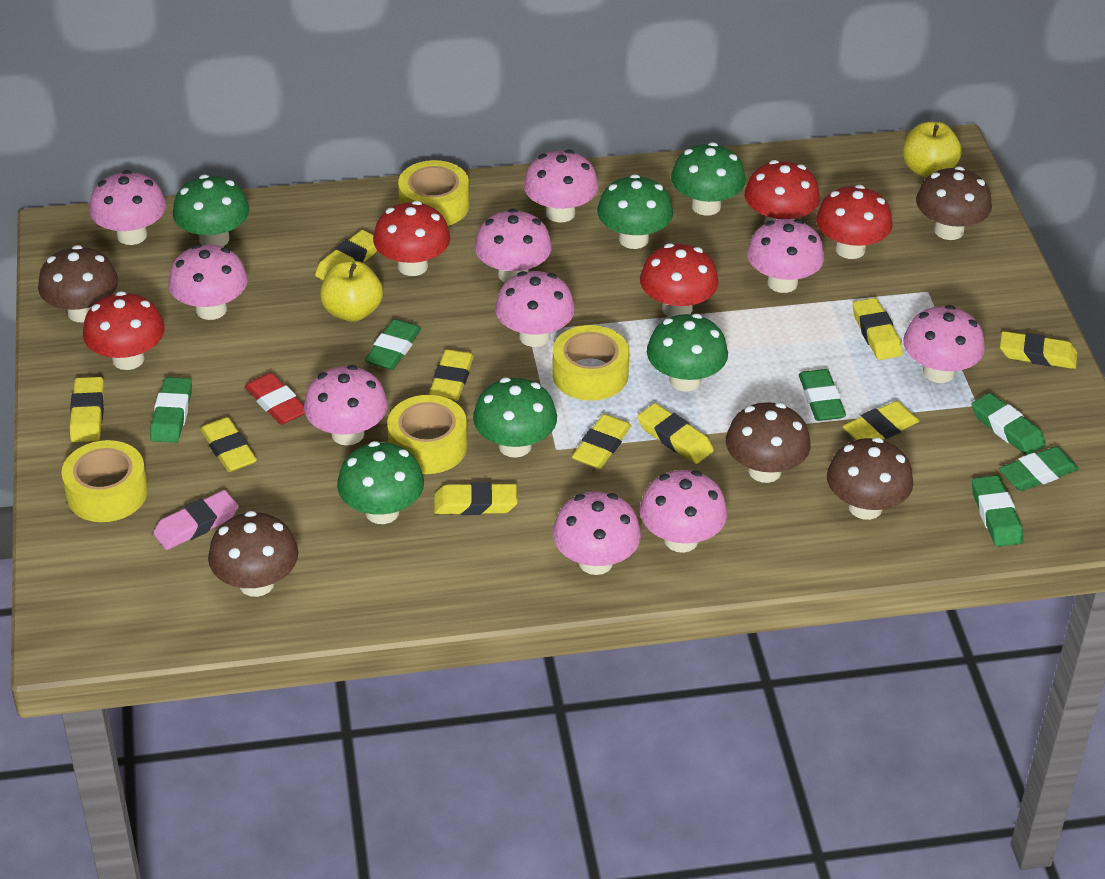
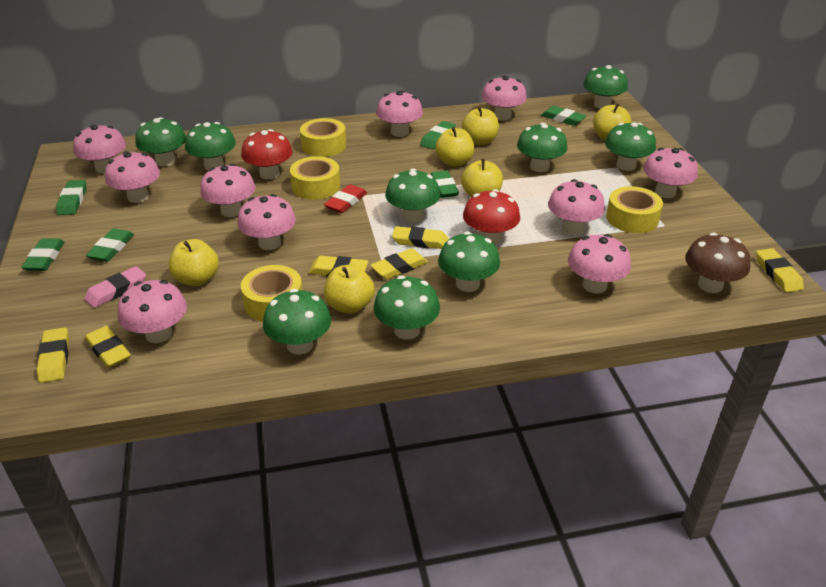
brown mushroom: 5 -> 1
green mushroom: 6 -> 9
red mushroom: 5 -> 2
yellow apple: 2 -> 6
yellow eraser: 10 -> 6

